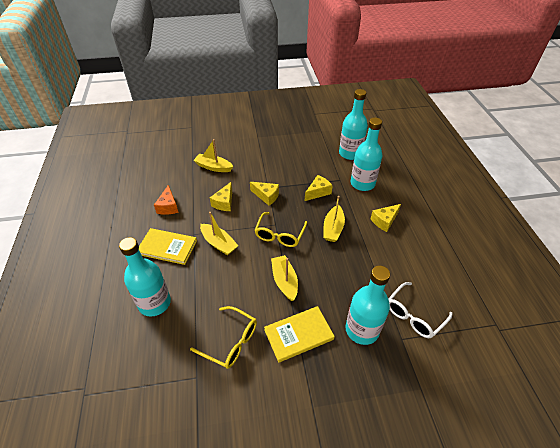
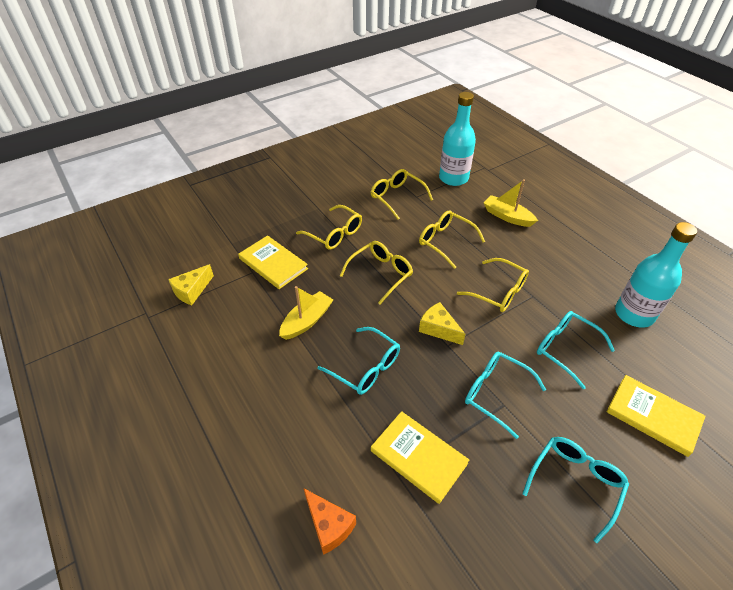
turquoise bottle: 4 -> 2
turquoise glasses: 0 -> 4
white glasses: 1 -> 0
yellow boat: 4 -> 2
yellow book: 2 -> 3
yellow cheese: 4 -> 2
yellow glasses: 2 -> 5

